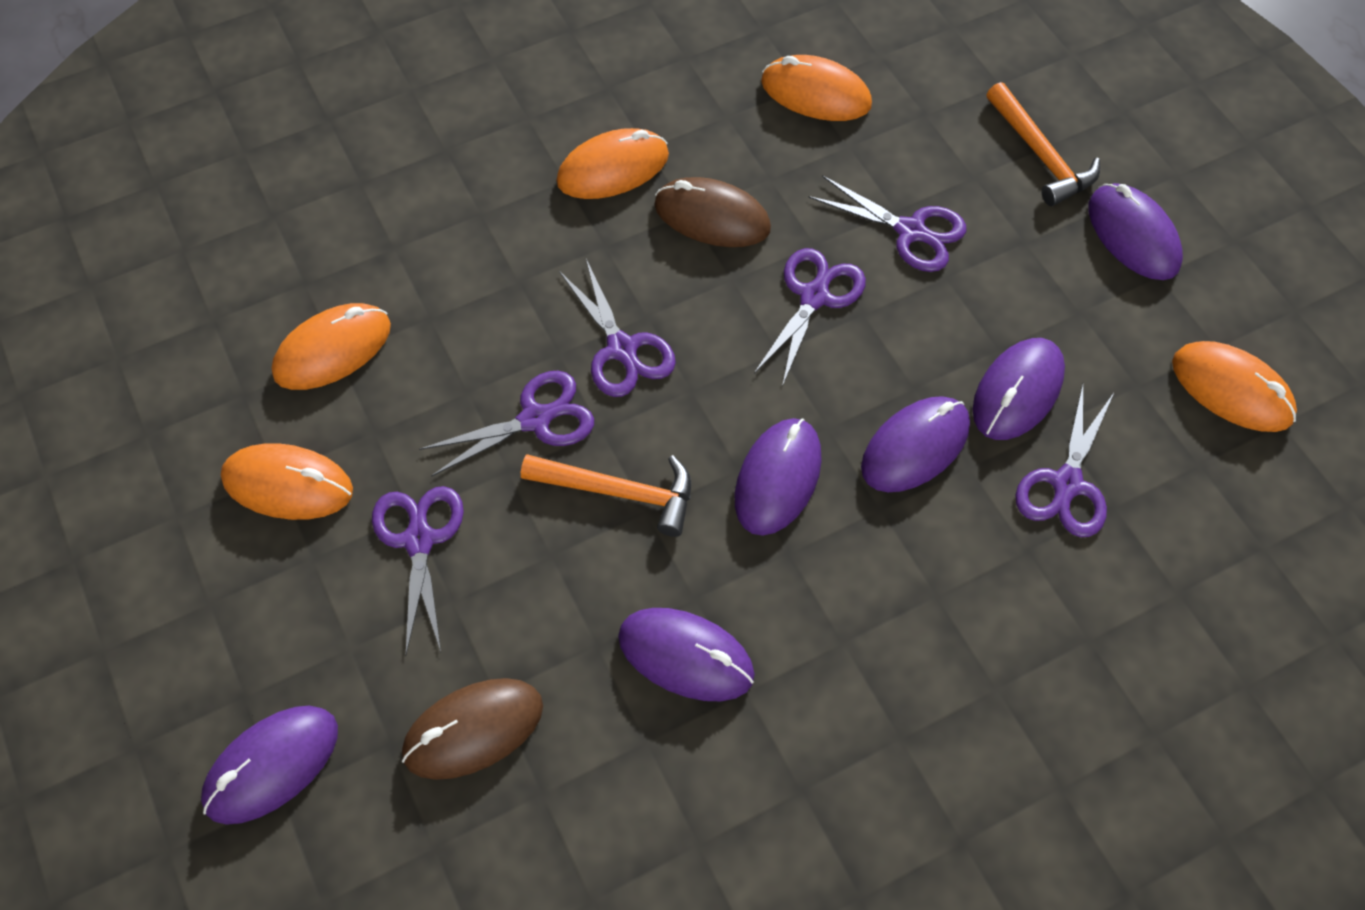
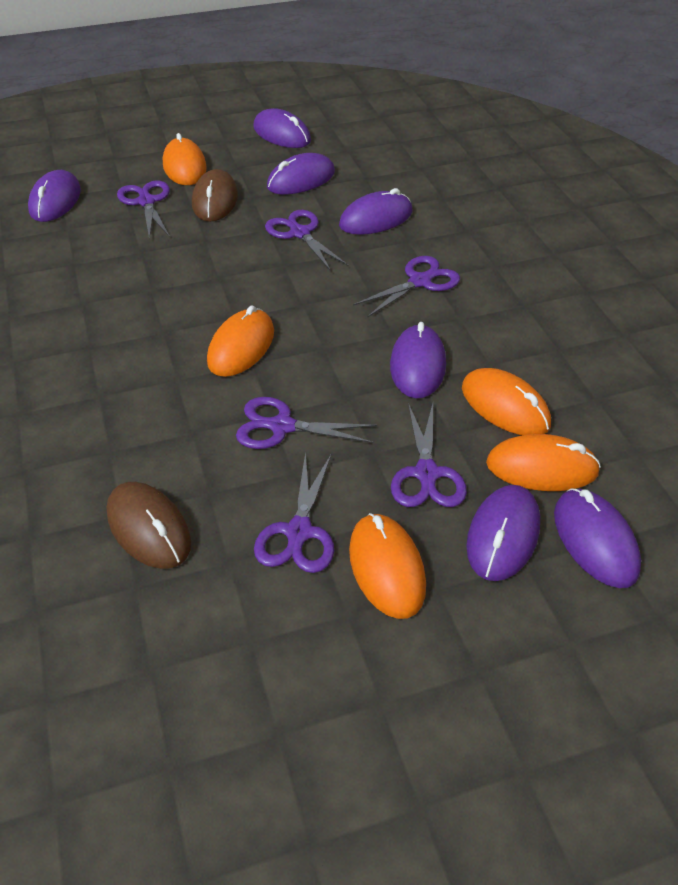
orange hammer: 2 -> 0
purple mouse: 6 -> 7

